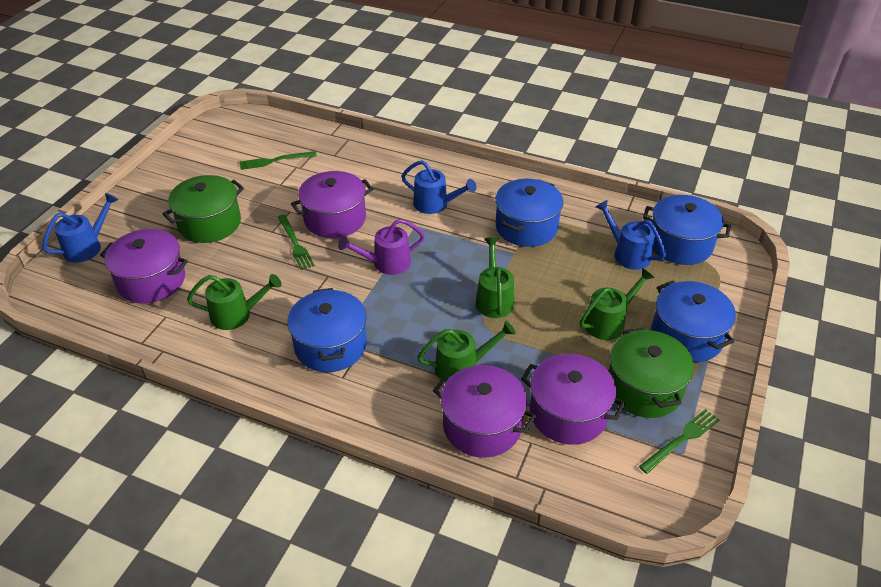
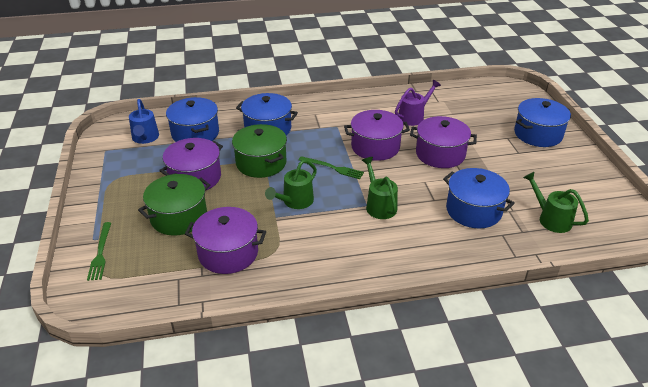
blue watering can: 3 -> 1
green fork: 3 -> 2
green watering can: 4 -> 3

